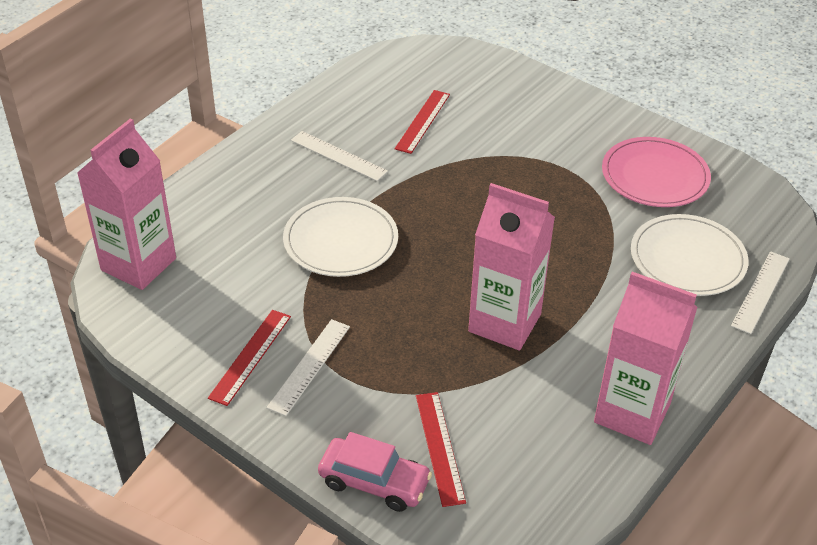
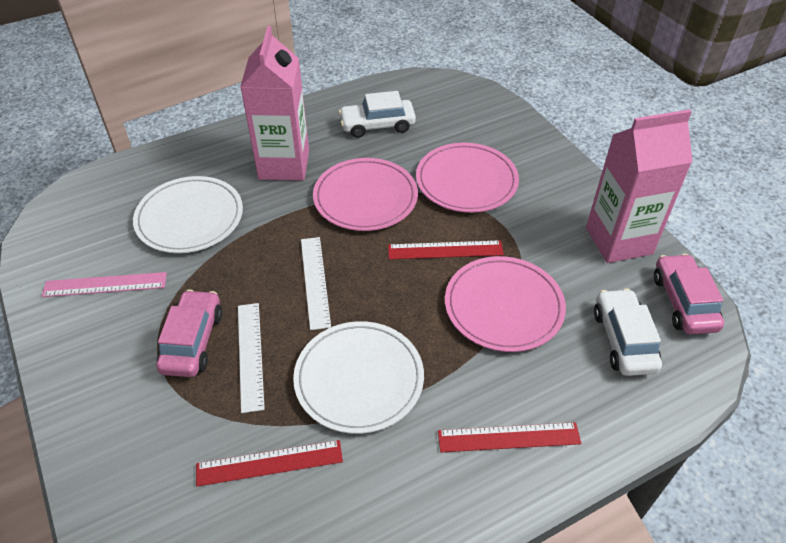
pink car: 1 -> 2
pink carton: 3 -> 2
pink plate: 1 -> 3
pink ruler: 0 -> 1
white car: 0 -> 2
white ruler: 3 -> 2

